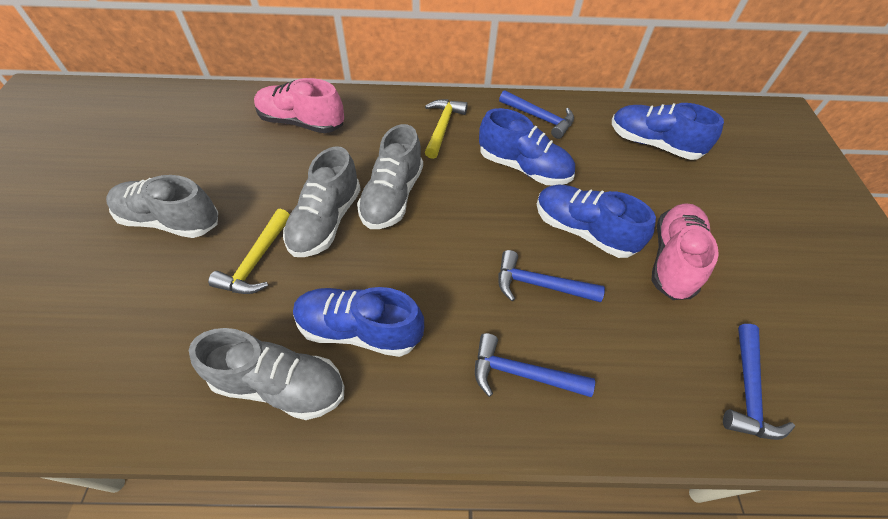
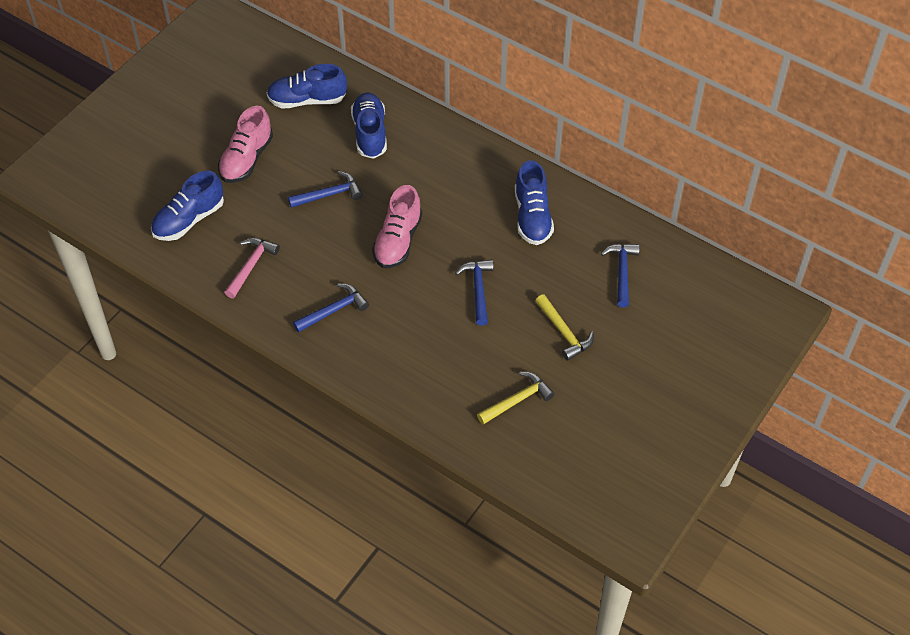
grey shoe: 4 -> 0
pink hammer: 0 -> 1

